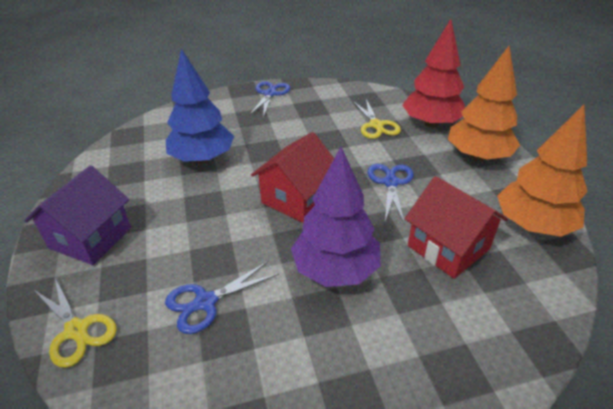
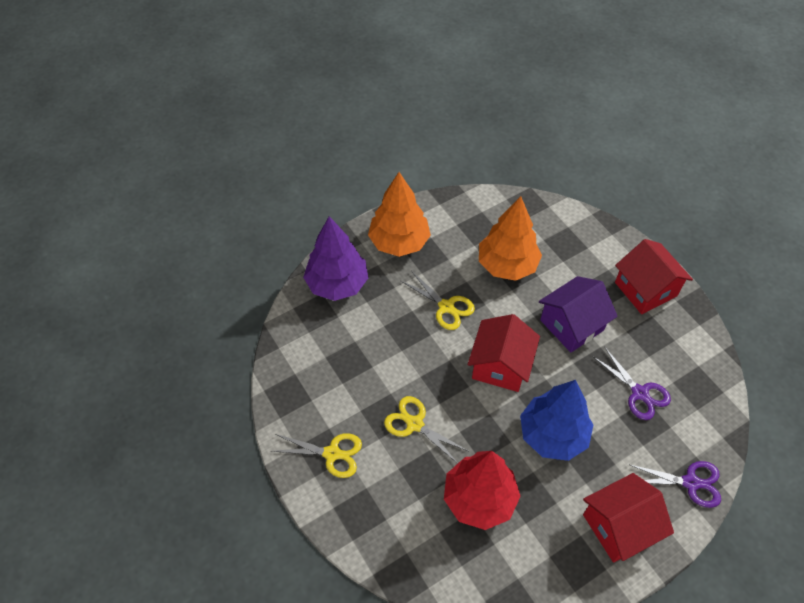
blue scissors: 3 -> 0
purple scissors: 0 -> 2
red house: 2 -> 3
yellow scissors: 2 -> 3

